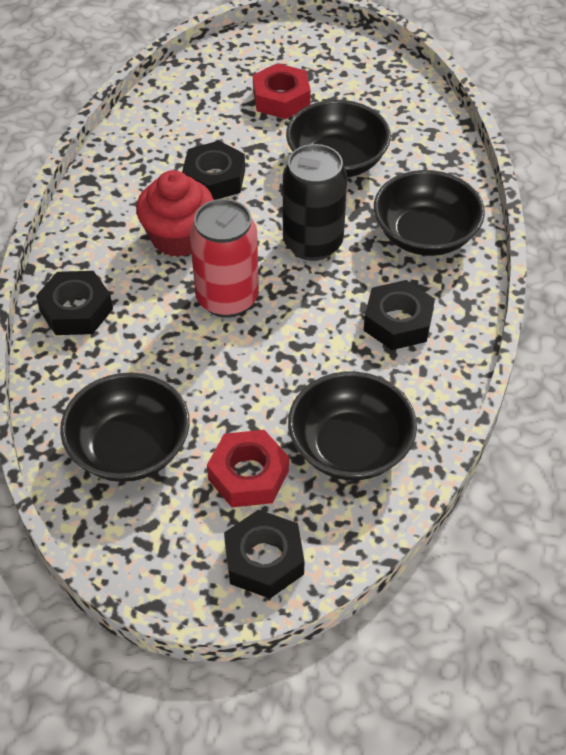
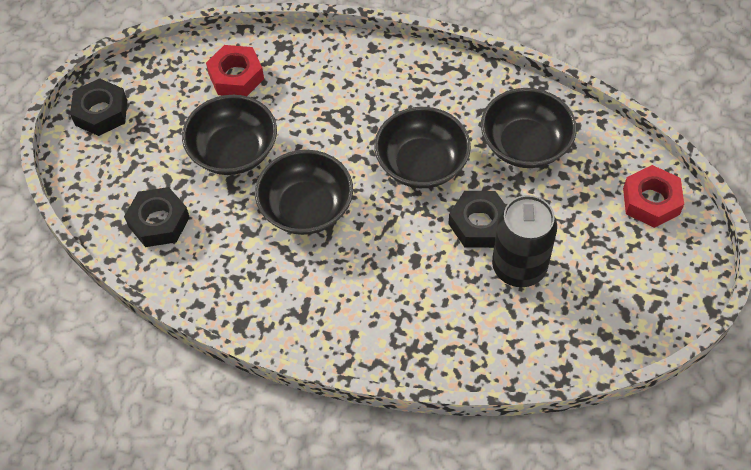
black nut: 4 -> 3
red can: 1 -> 0
red cupcake: 1 -> 0

